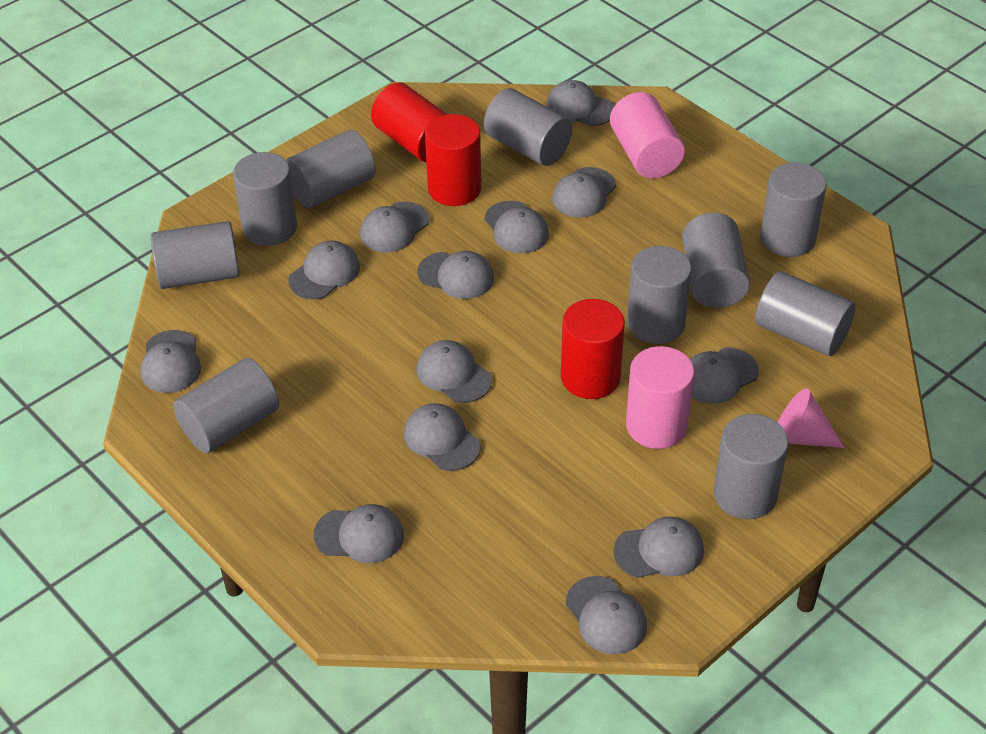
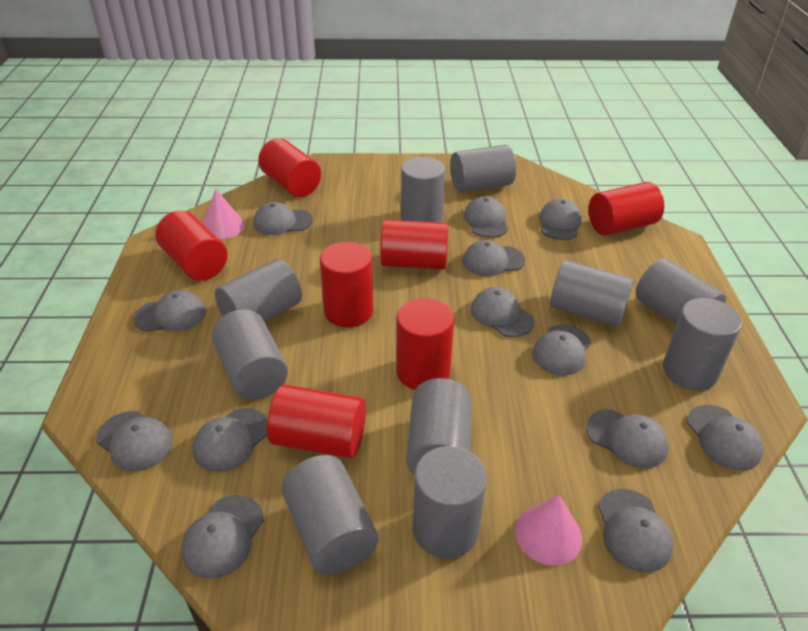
pink cone: 1 -> 2
pink cylinder: 2 -> 0
red cylinder: 3 -> 7

